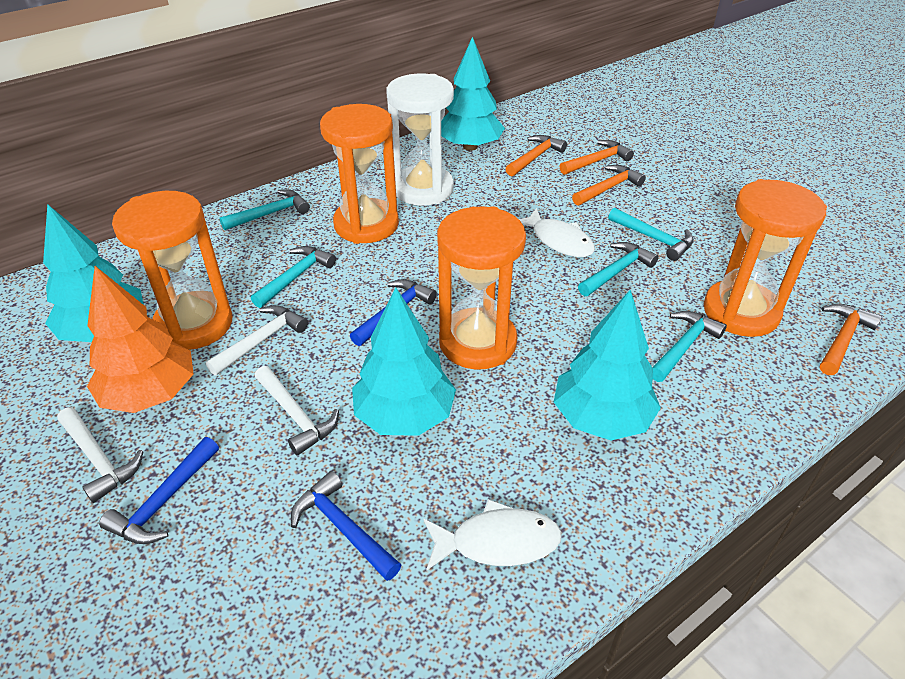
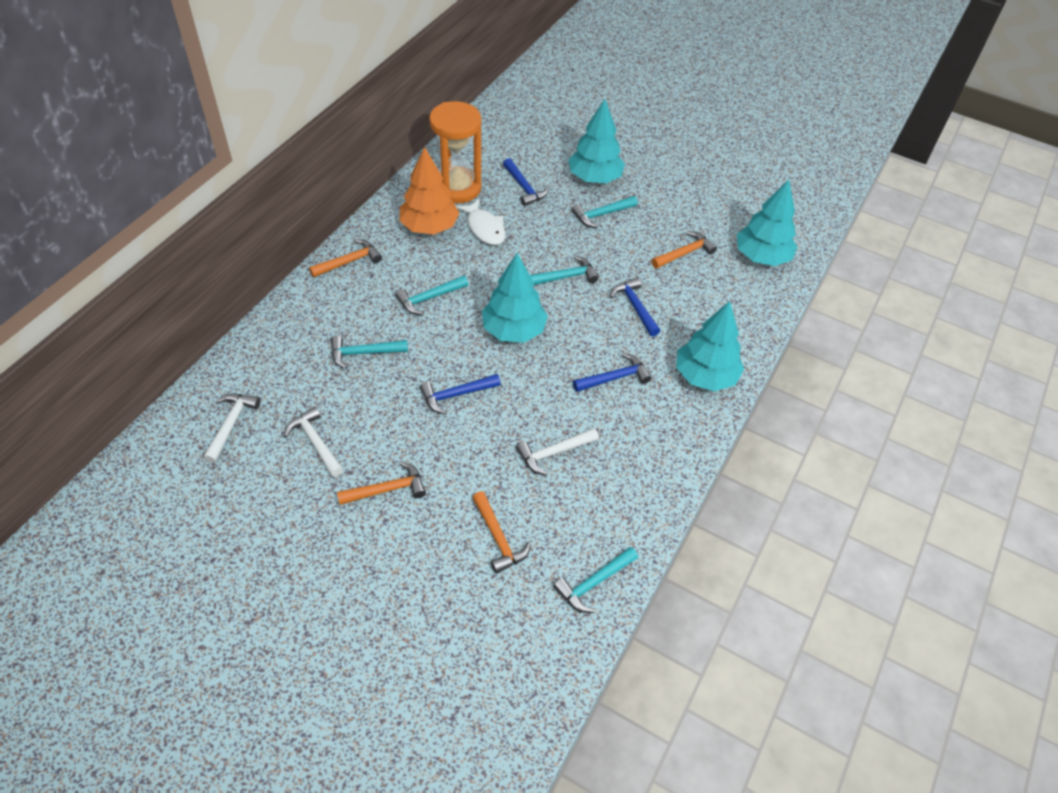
blue hammer: 3 -> 4
orange hourglass: 4 -> 1
white fish: 2 -> 1
white hourglass: 1 -> 0

